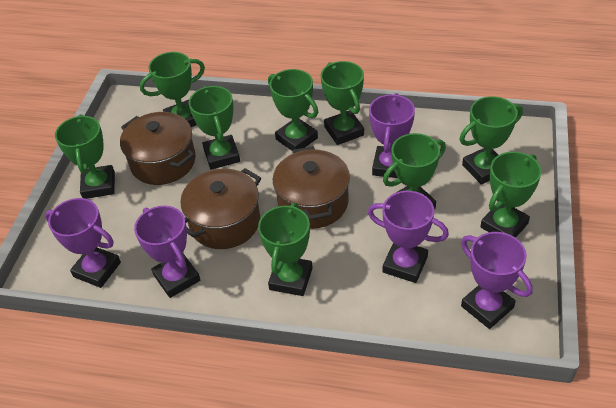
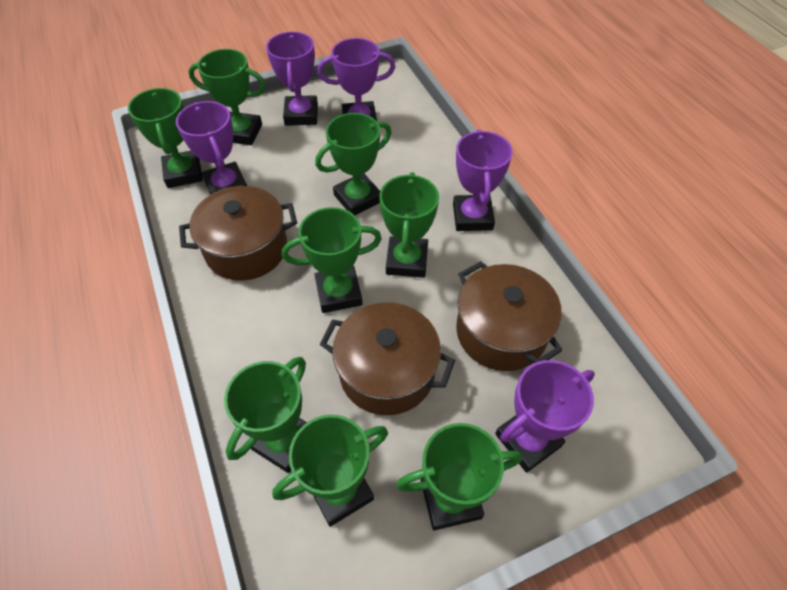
green trophy: 9 -> 8

